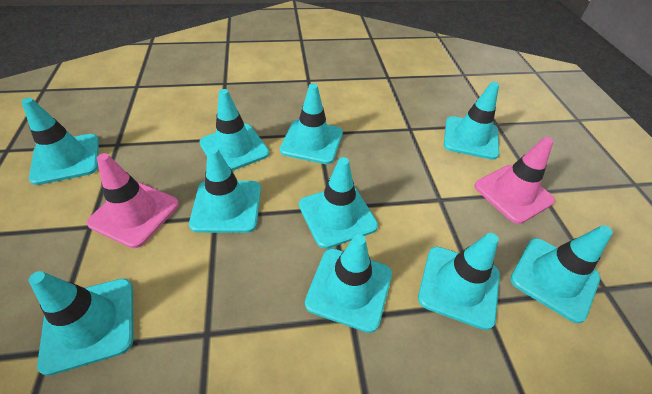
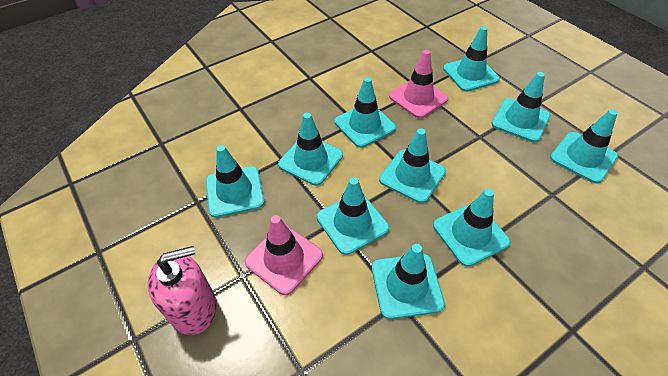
pink soap dispenser: 0 -> 1

